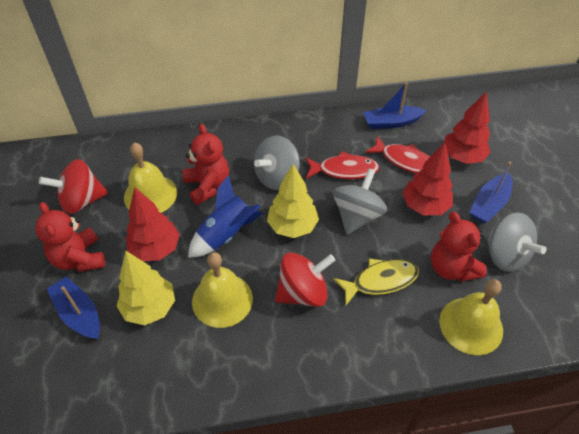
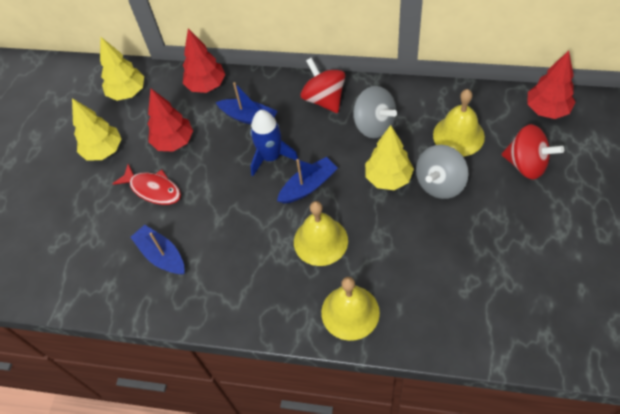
grey spinning top: 3 -> 2
red fish: 2 -> 1
red teddy bear: 3 -> 0
yellow fish: 1 -> 0
yellow tree: 2 -> 3

